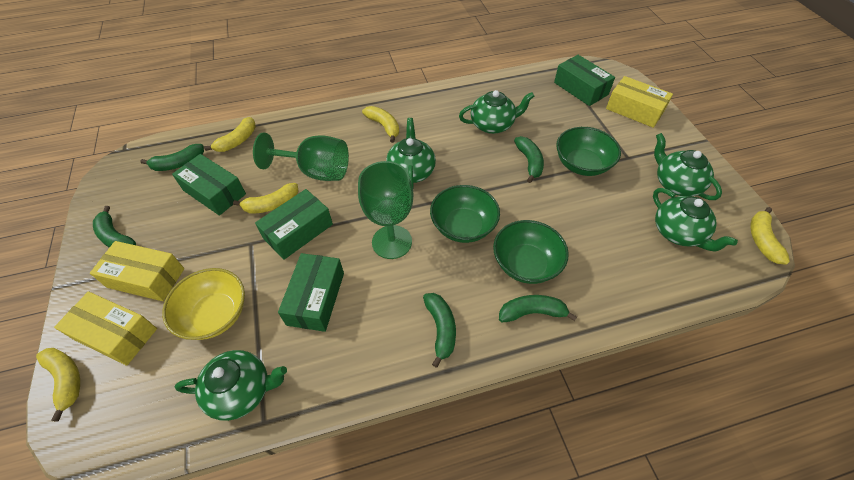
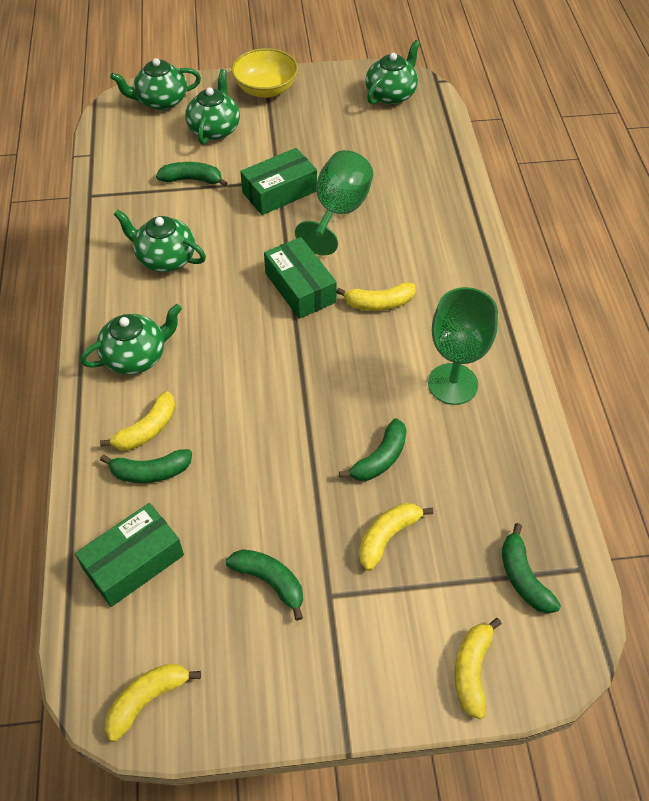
green bowl: 3 -> 0
green box: 4 -> 3
yellow box: 3 -> 0

